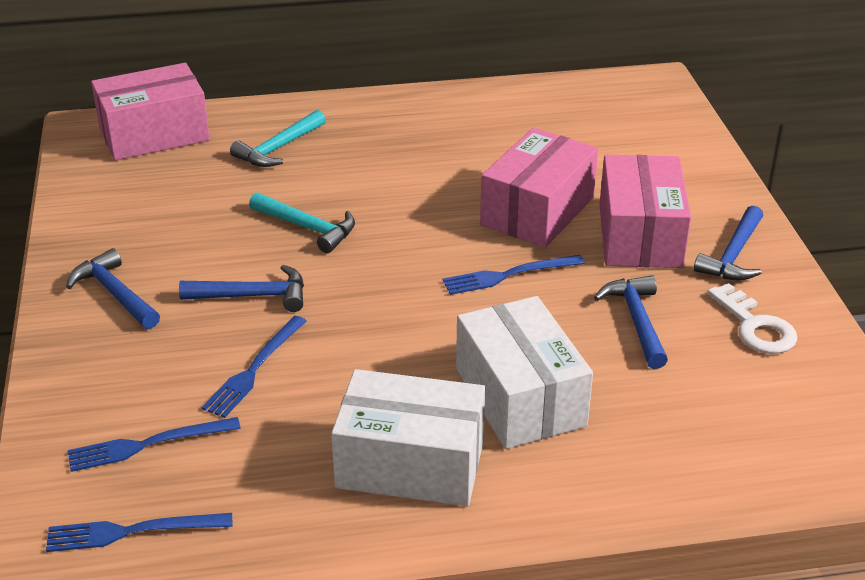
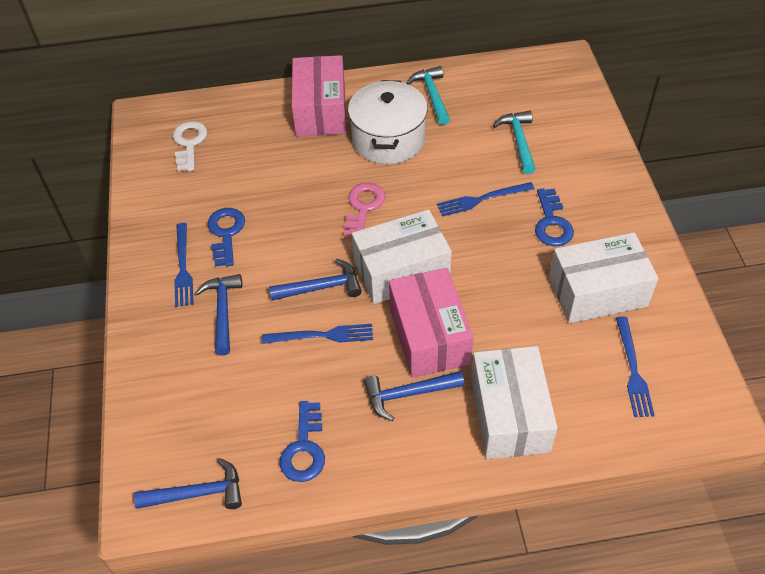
blue key: 0 -> 3
pink box: 3 -> 2
pink key: 0 -> 1
white box: 2 -> 3
white pot: 0 -> 1

